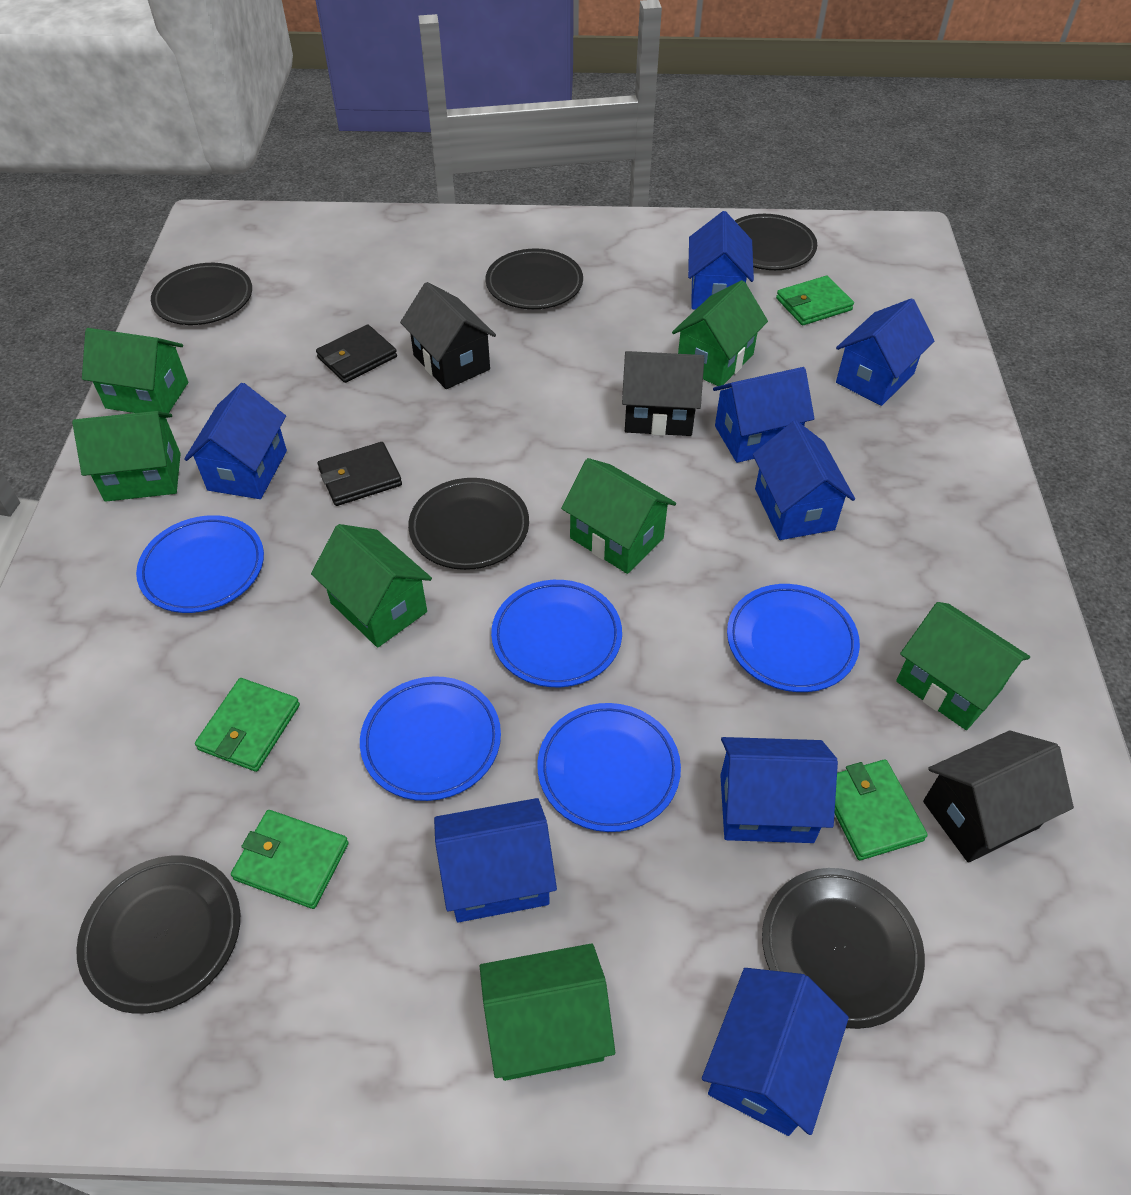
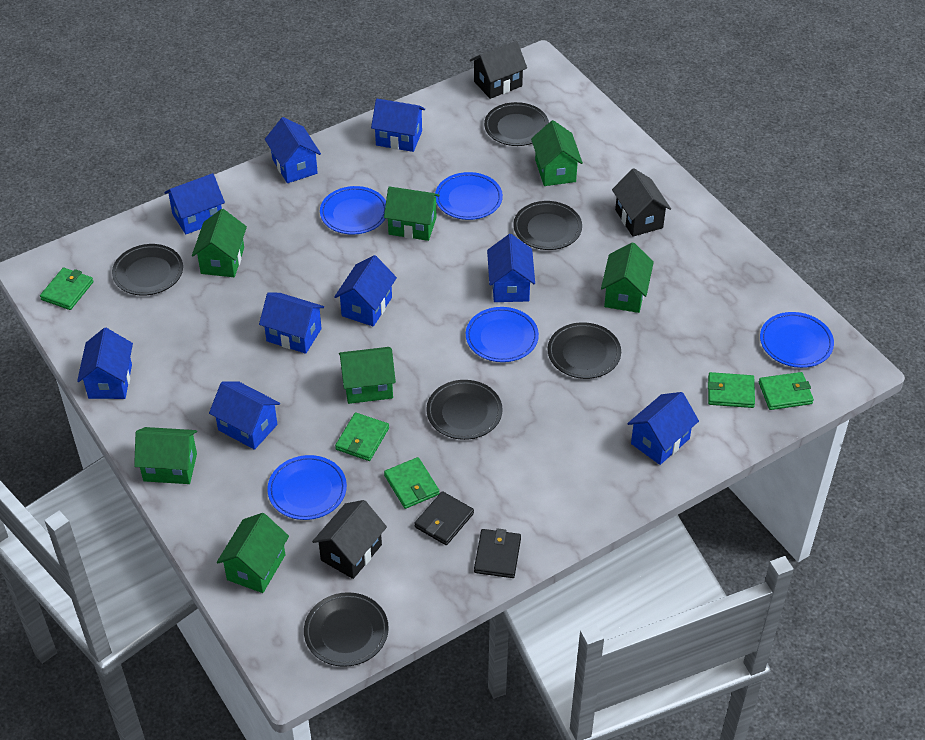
blue house: 8 -> 9
green wallet: 4 -> 5

